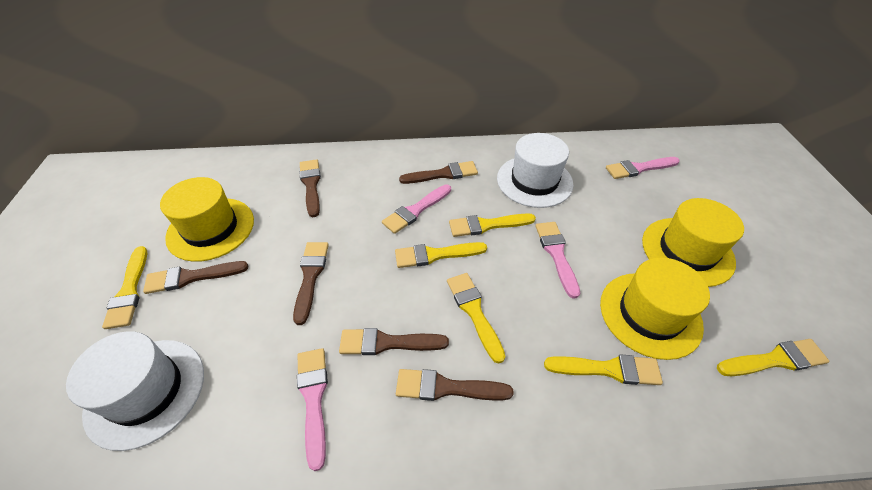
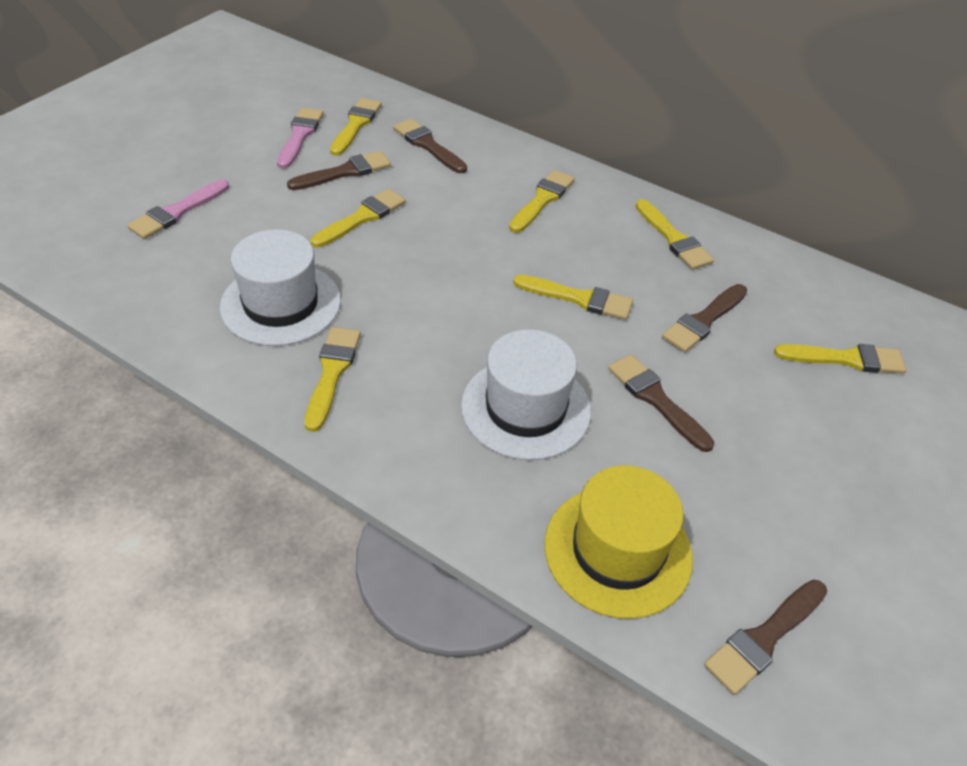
brown brush: 6 -> 5
pink brush: 4 -> 2
yellow brush: 6 -> 7
yellow hat: 3 -> 1

